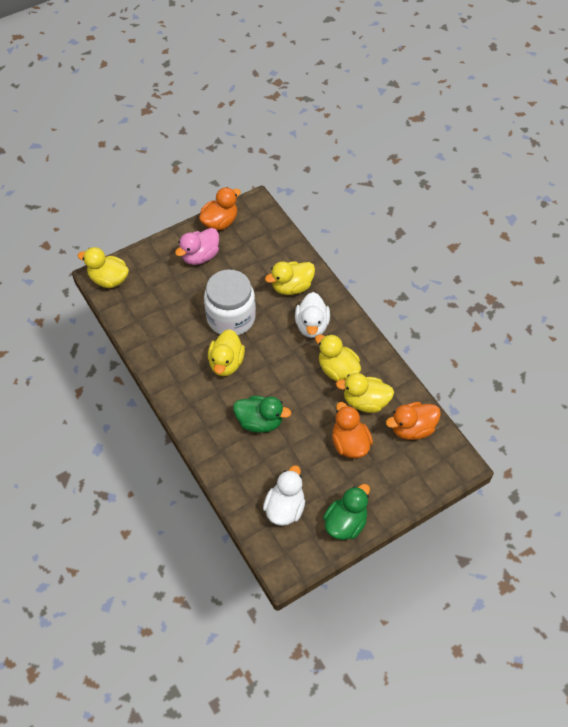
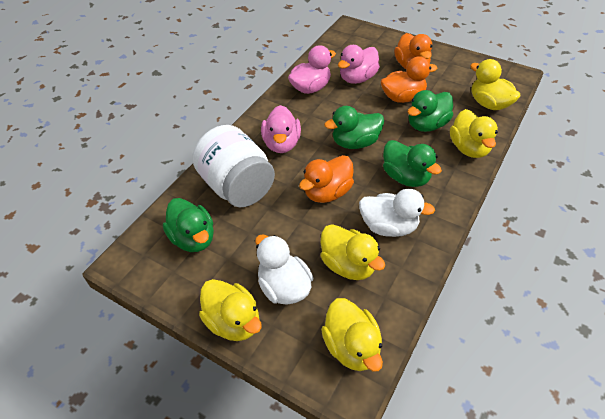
green duck: 2 -> 4
pink duck: 1 -> 3

